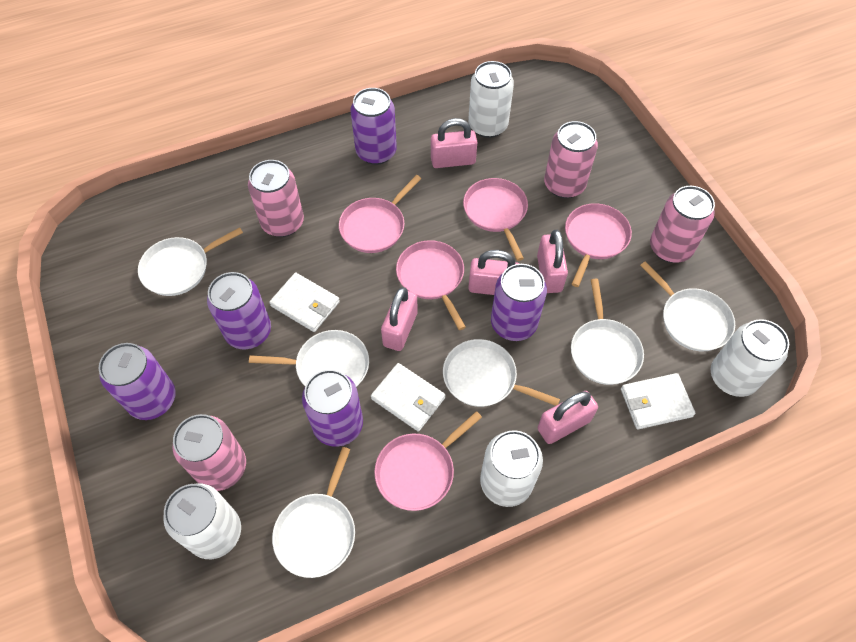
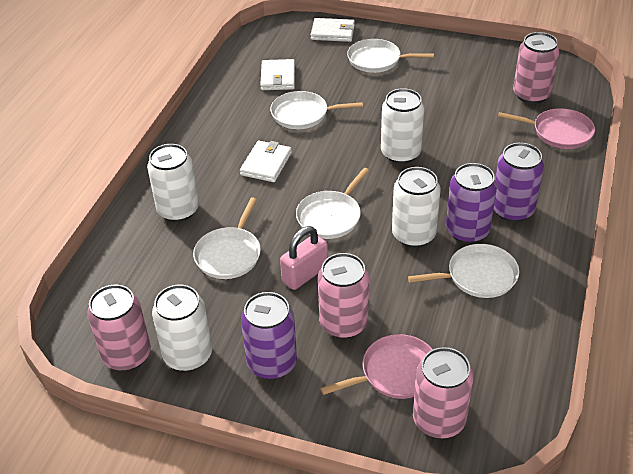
pink padlock: 5 -> 1
pink pan: 5 -> 2
purple can: 5 -> 3
white pan: 6 -> 5

